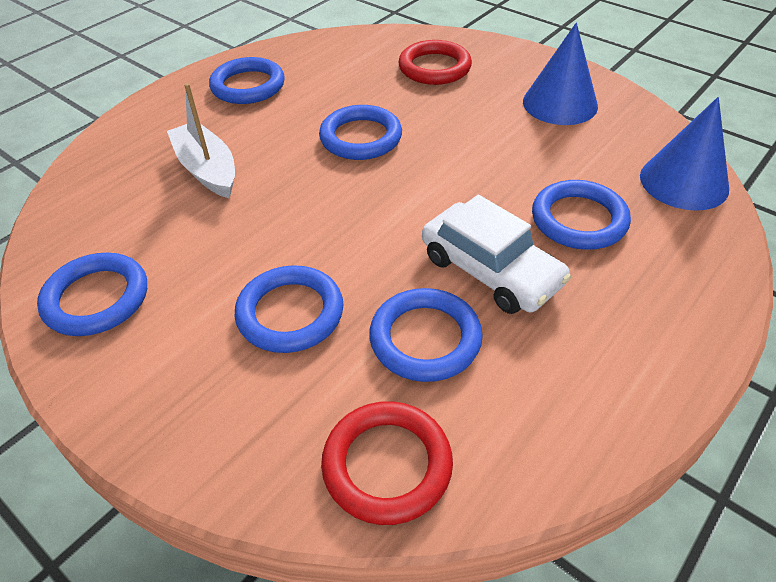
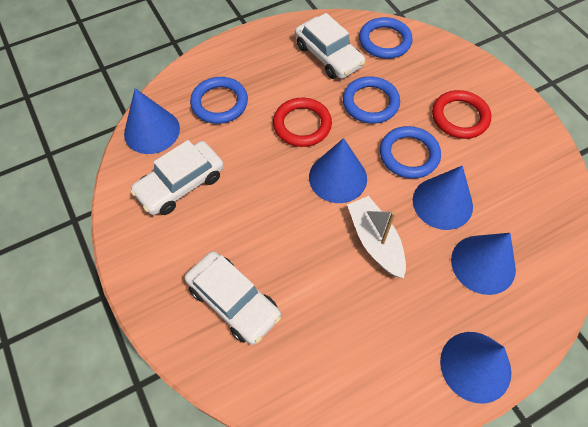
blue cone: 2 -> 5
blue ring: 6 -> 4
white car: 1 -> 3

